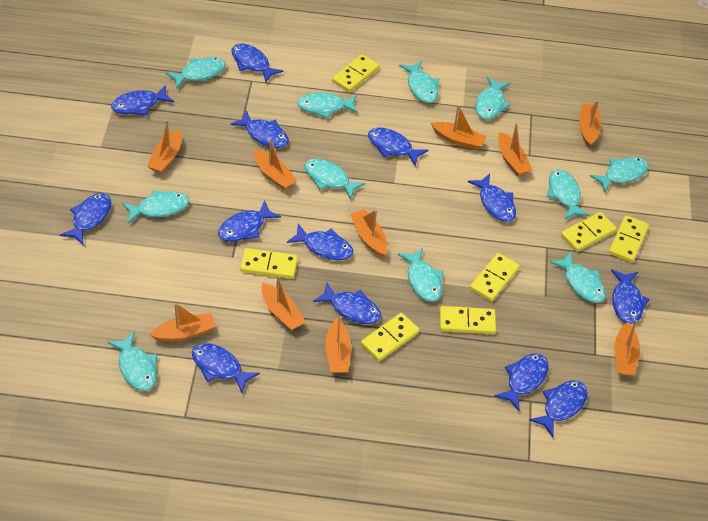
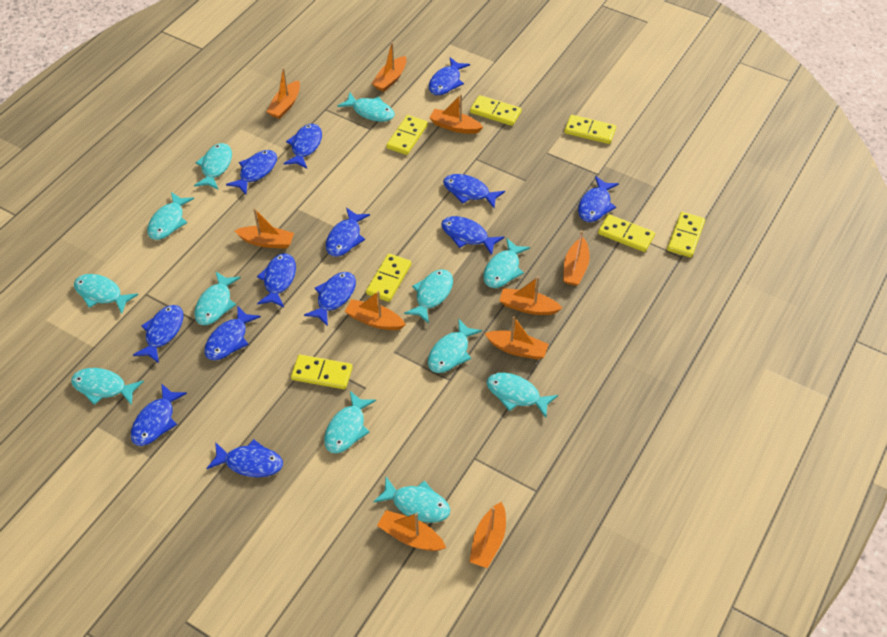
turquoise fish: 11 -> 12

